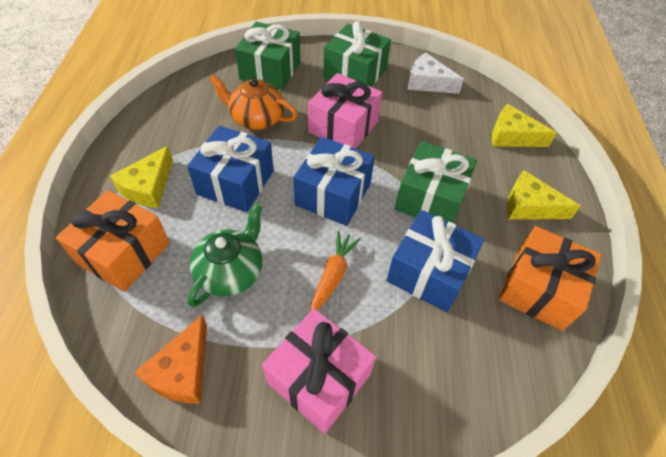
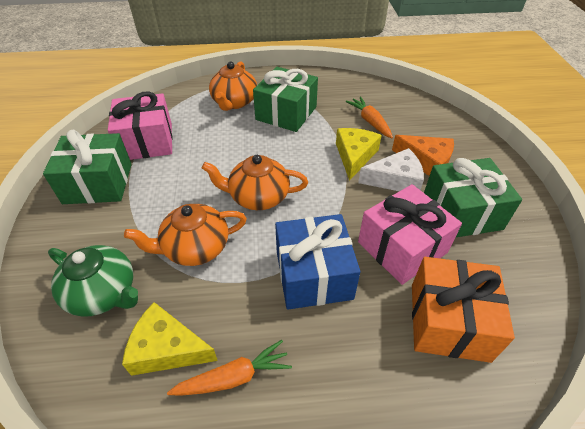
blue gift: 3 -> 1
orange carrot: 1 -> 2
orange gift: 2 -> 1
orange teapot: 1 -> 3
yellow cheese: 3 -> 2

